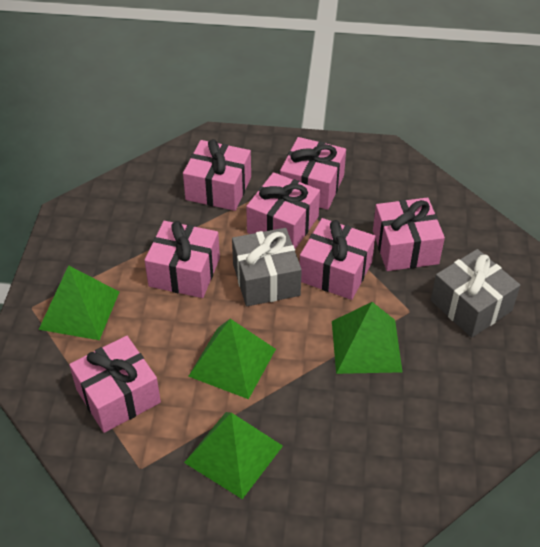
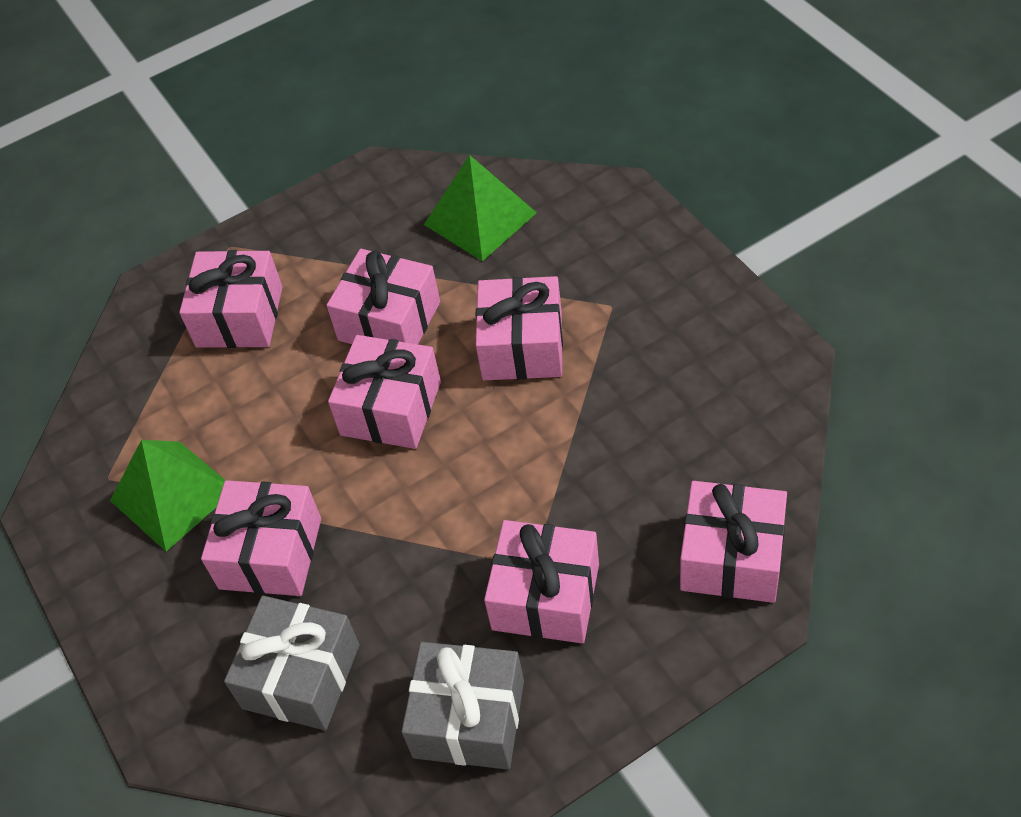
green pyramid: 4 -> 2

